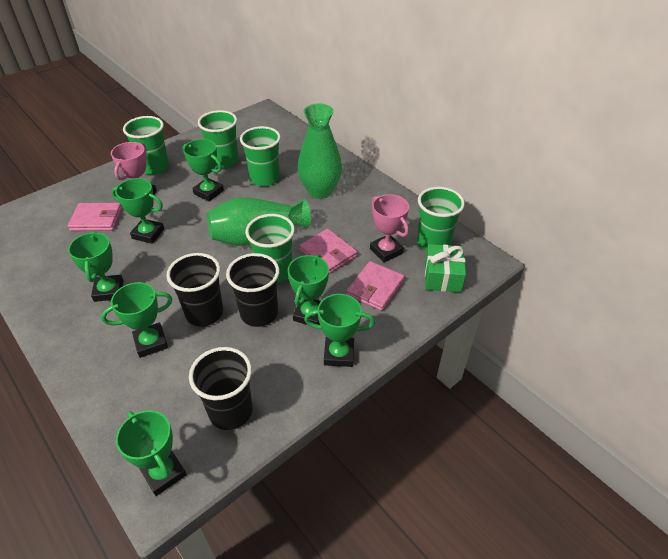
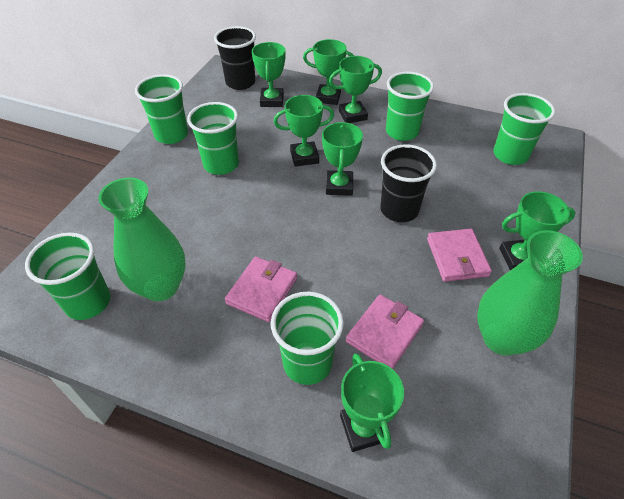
black cup: 3 -> 2
green cup: 5 -> 6
green gift: 1 -> 0
pink trophy: 2 -> 0

